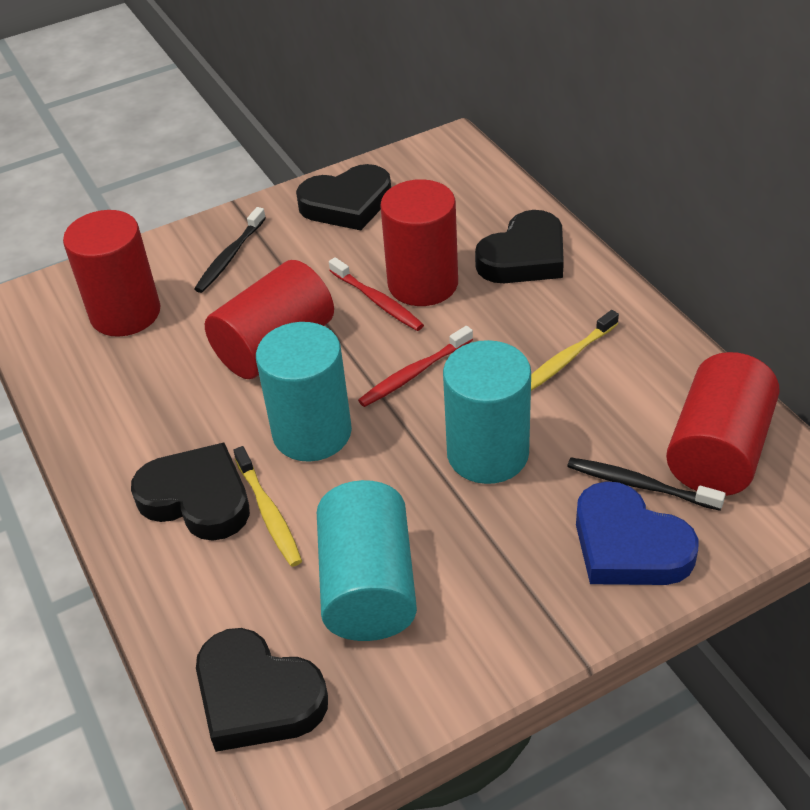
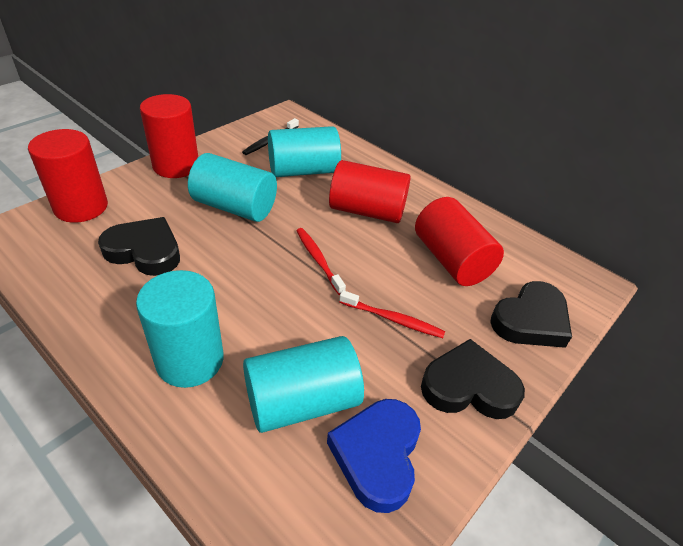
black heart: 4 -> 3
black toothbrush: 2 -> 1
turquoise cylinder: 3 -> 4
yellow toothbrush: 2 -> 0

